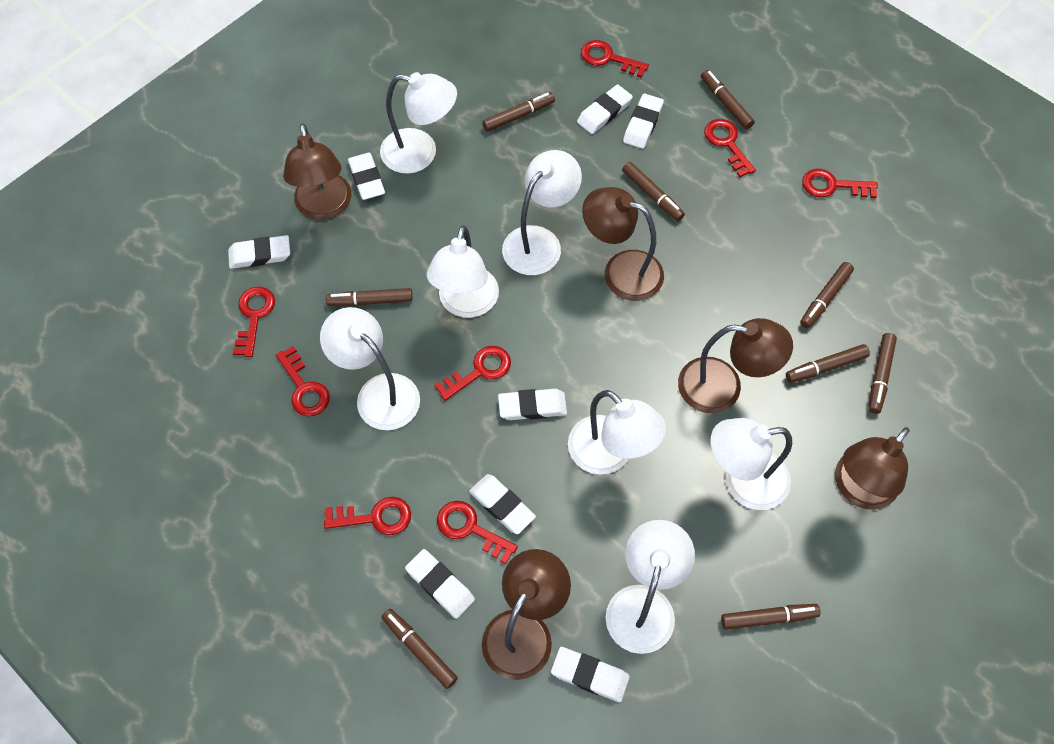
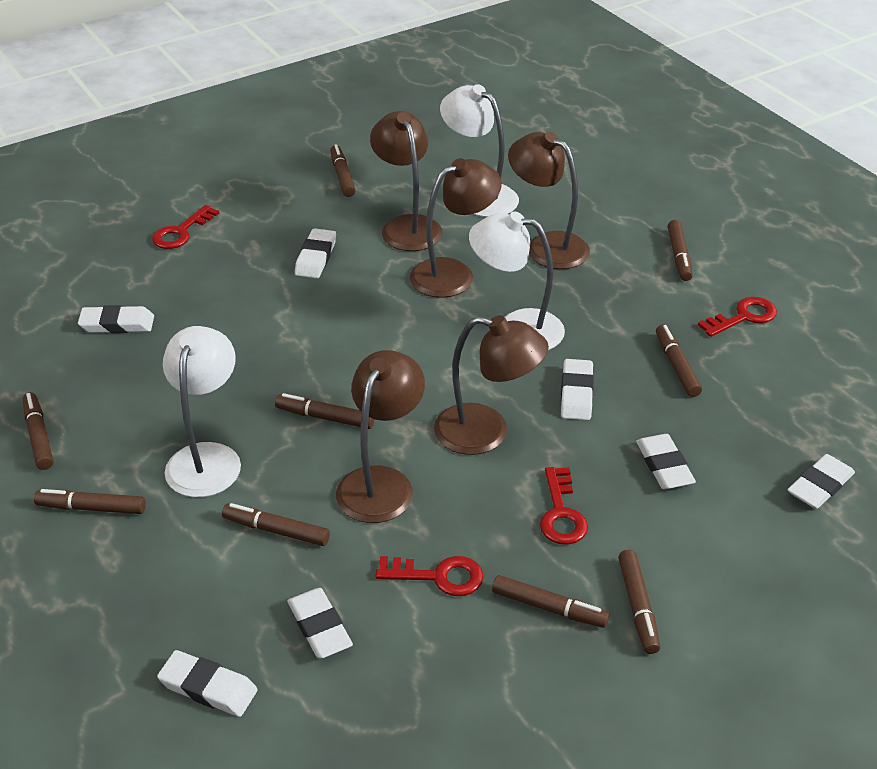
red key: 8 -> 4
white eraser: 8 -> 7
white lamp: 7 -> 3

